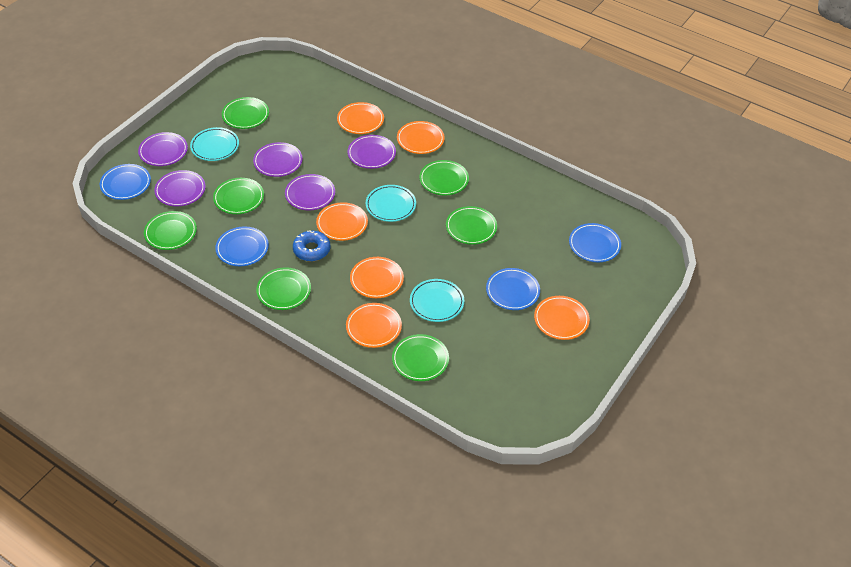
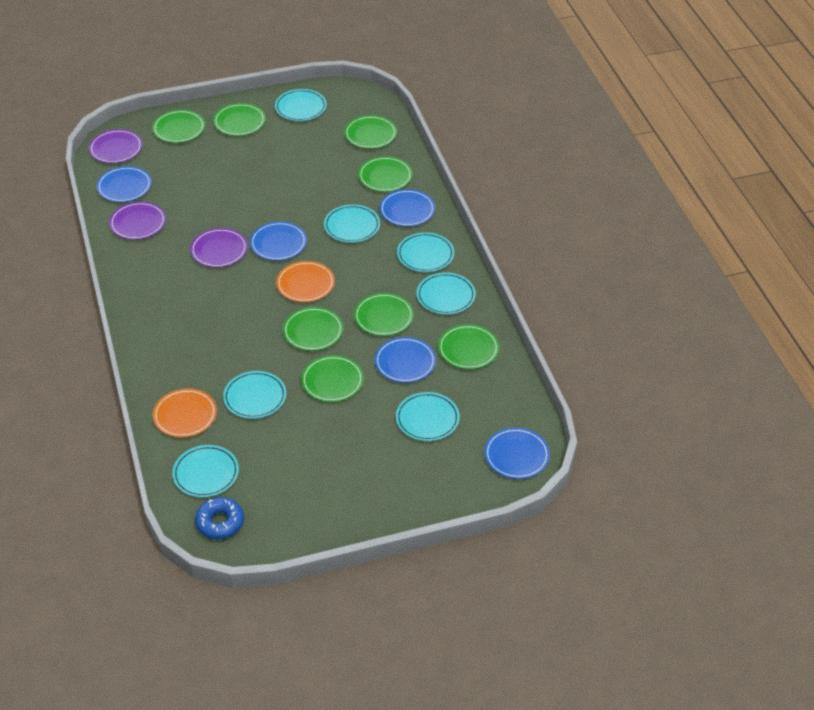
blue plate: 4 -> 5
green plate: 7 -> 8
orange plate: 6 -> 2
purple plate: 5 -> 3
turquoise plate: 3 -> 7

